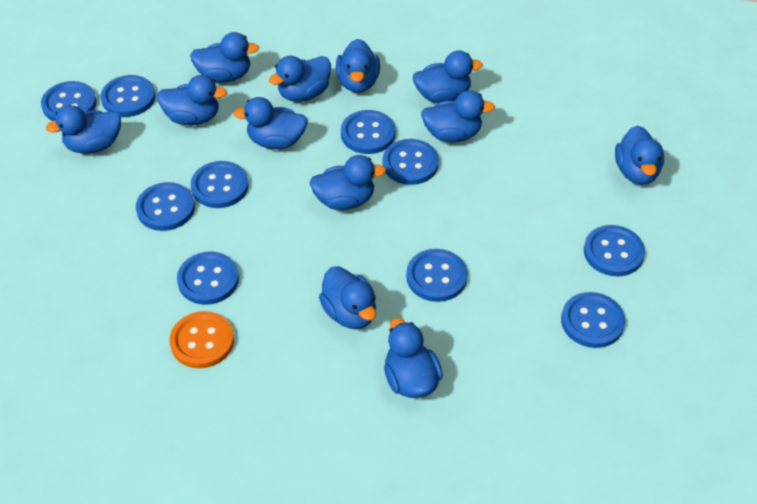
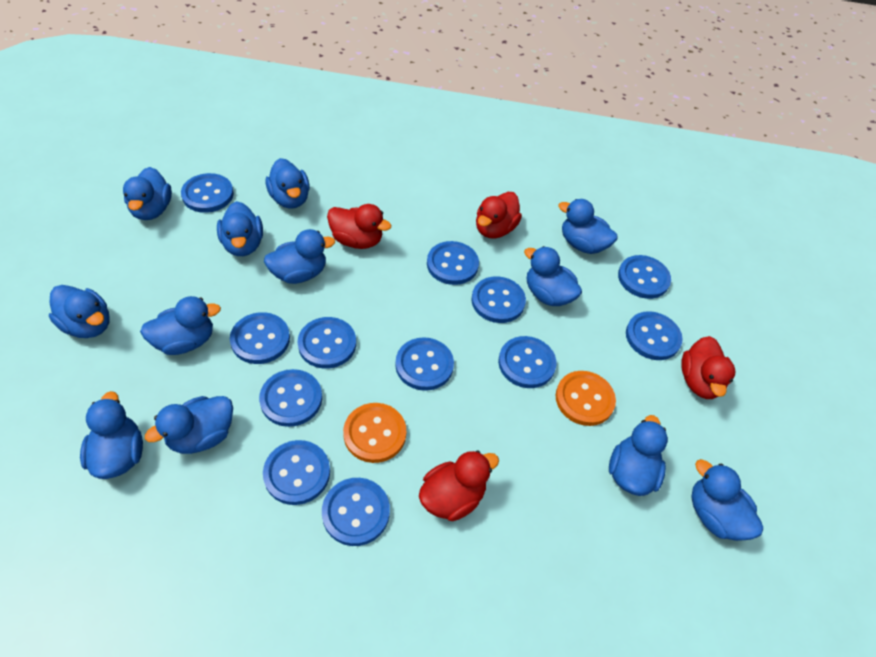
blue button: 10 -> 12
orange button: 1 -> 2
red duck: 0 -> 4

